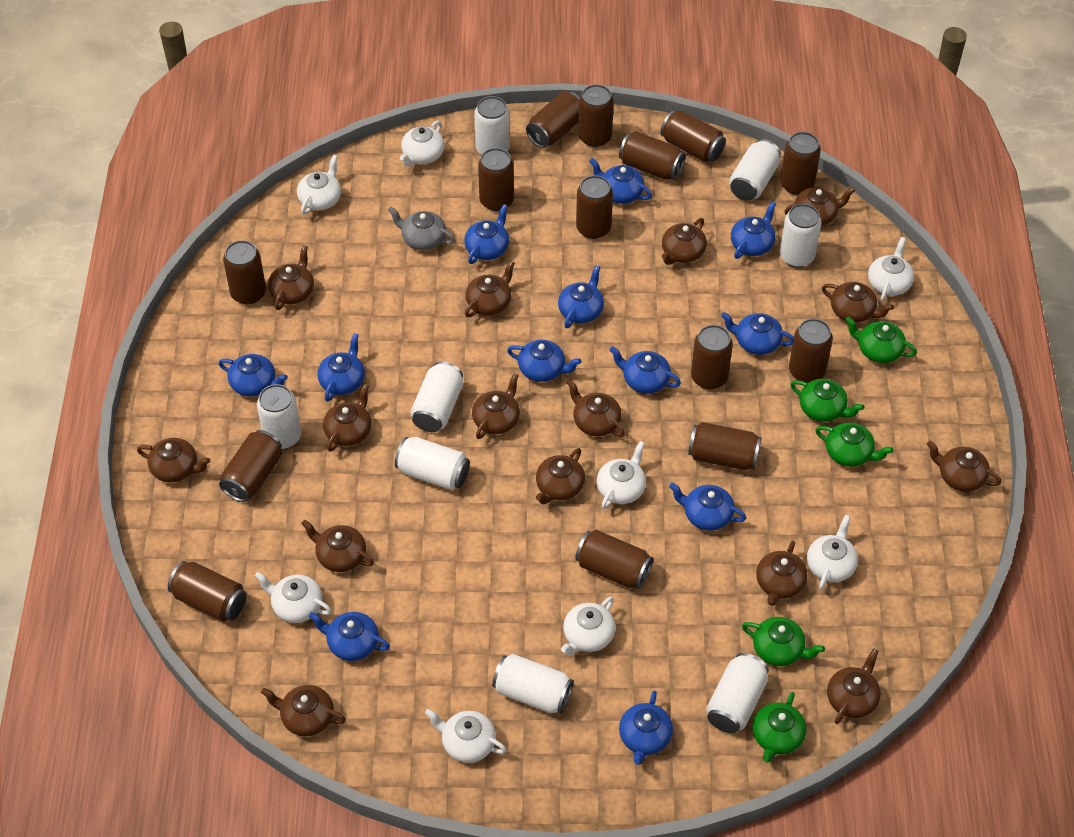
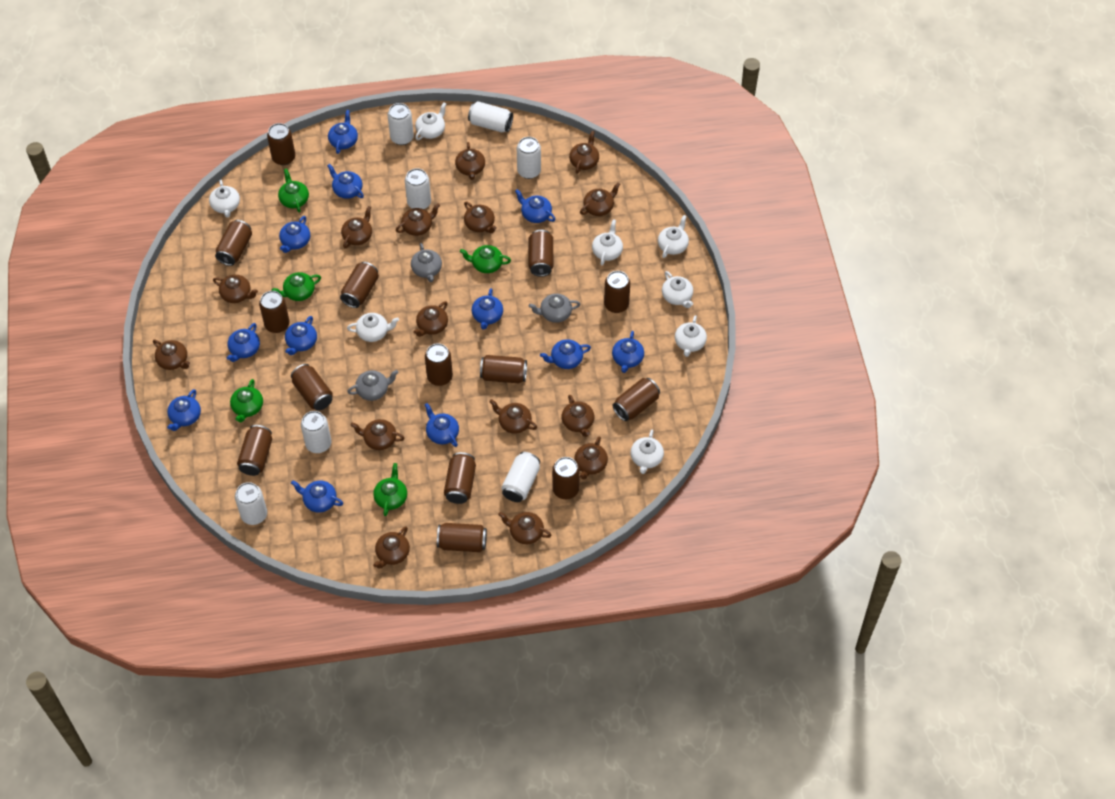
grey teapot: 1 -> 3
white can: 8 -> 7

